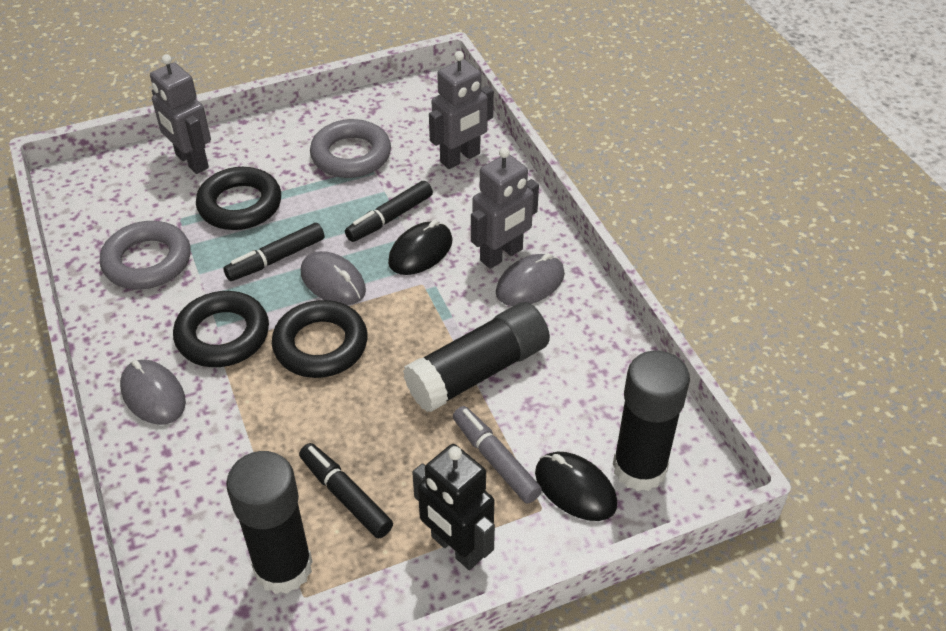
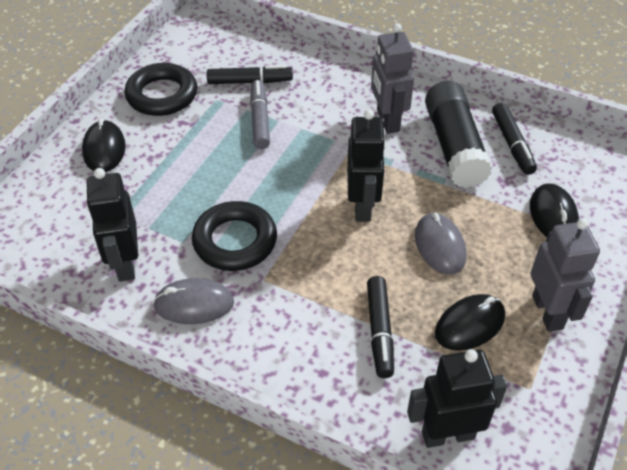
black glue stick: 3 -> 1
black mouse: 2 -> 3
black ring: 3 -> 2
black robot: 1 -> 3
grey mouse: 3 -> 2
grey ring: 2 -> 0
grey robot: 3 -> 2

